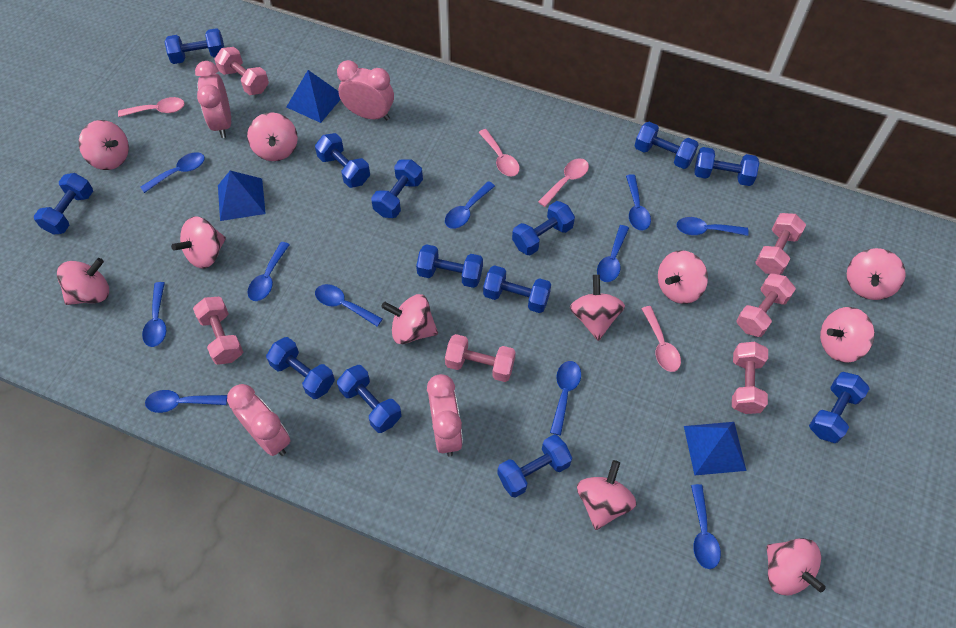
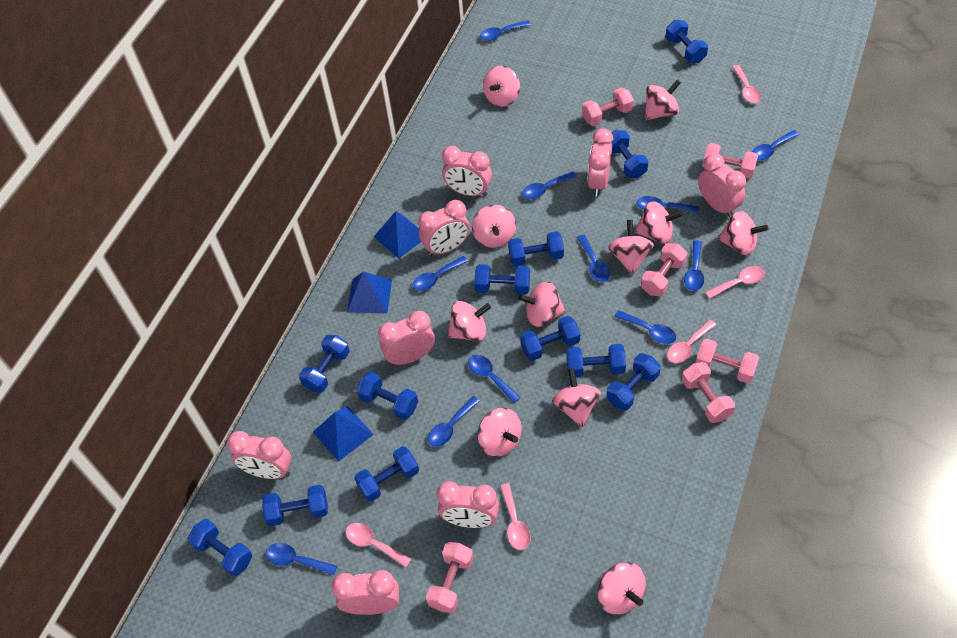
blue dumbbell: 13 -> 12
pink clock: 4 -> 8
pink spoon: 4 -> 5

